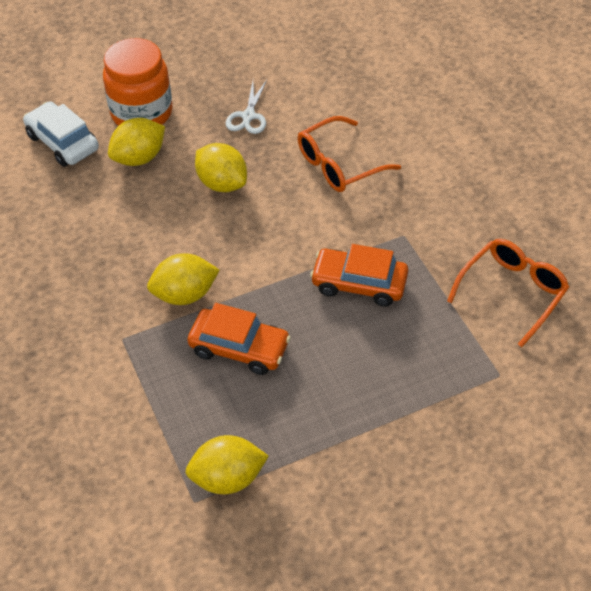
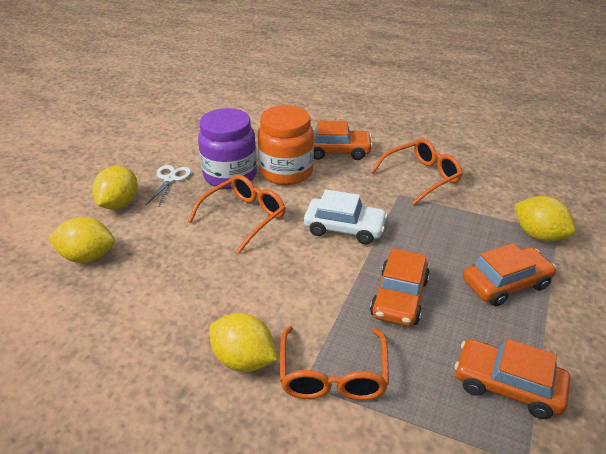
orange car: 2 -> 4
orange glasses: 2 -> 3
purple jar: 0 -> 1

